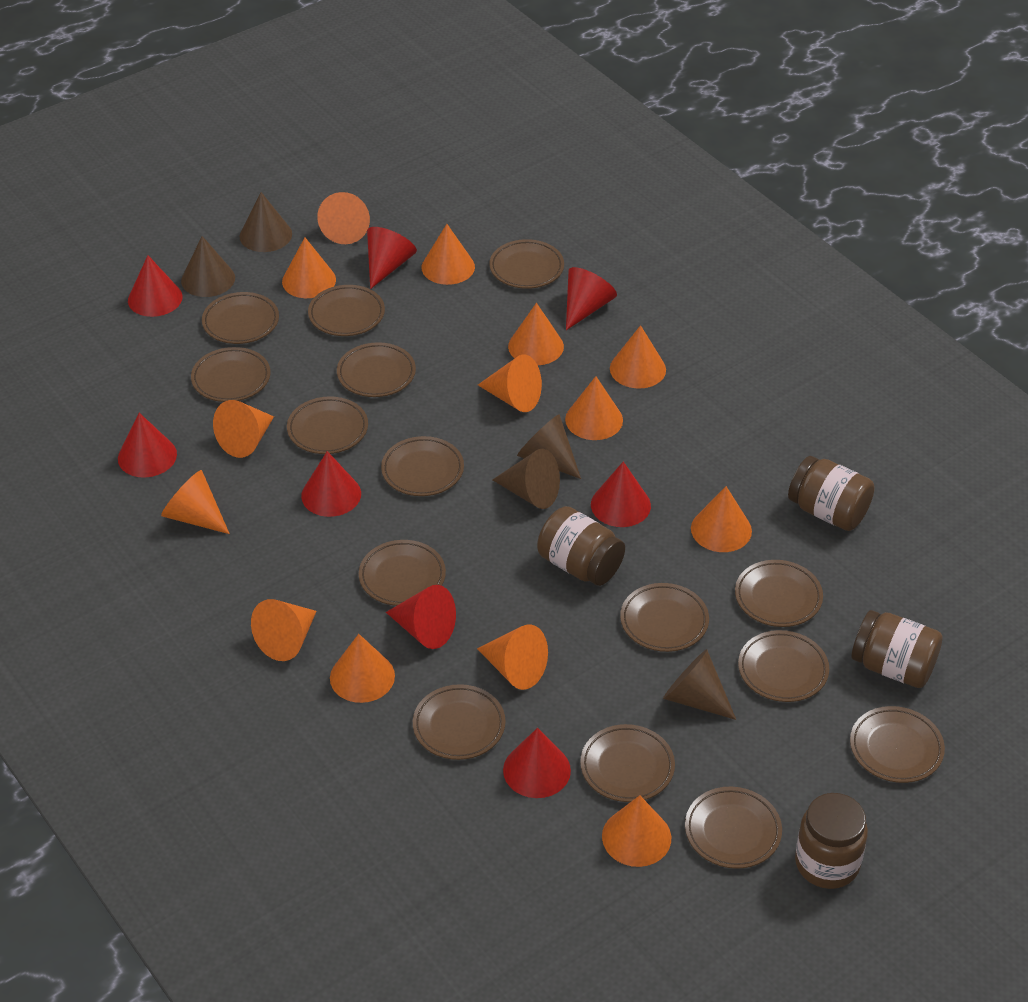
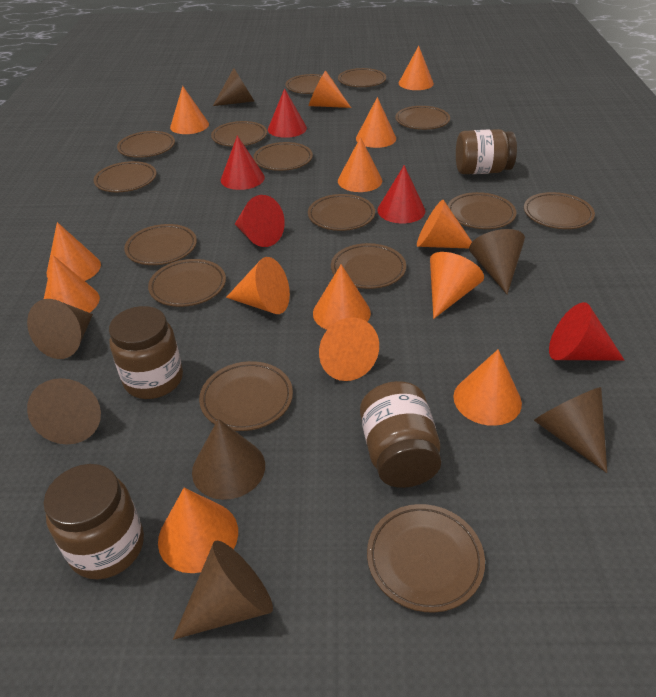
brown cone: 5 -> 7
red cone: 8 -> 5

